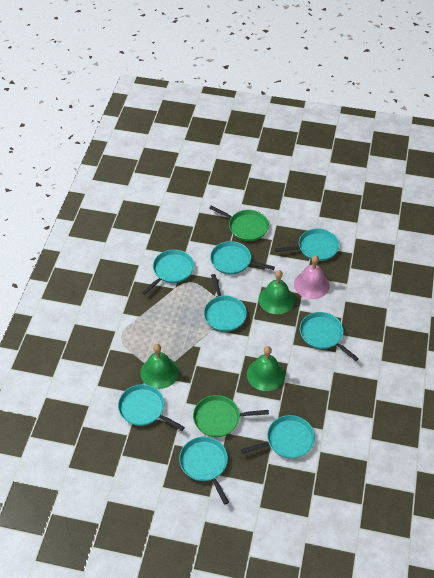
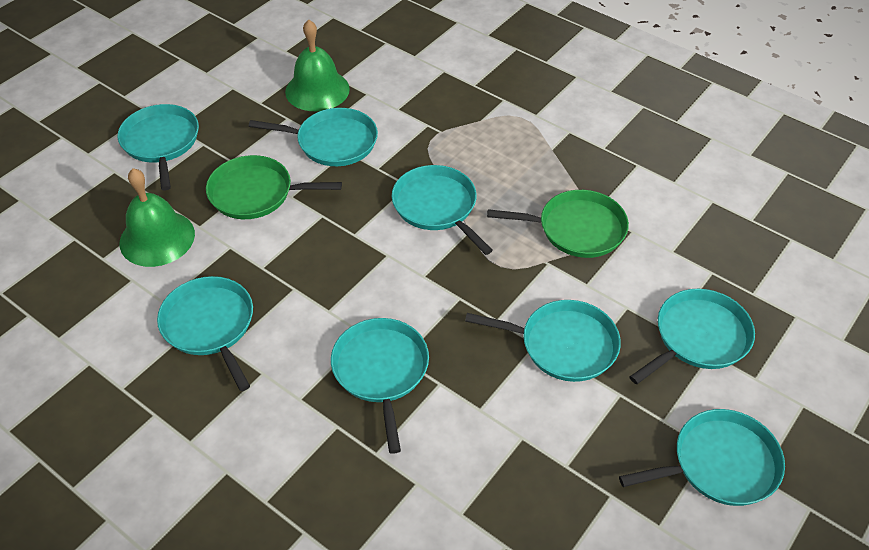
green bell: 3 -> 2
pink bell: 1 -> 0

